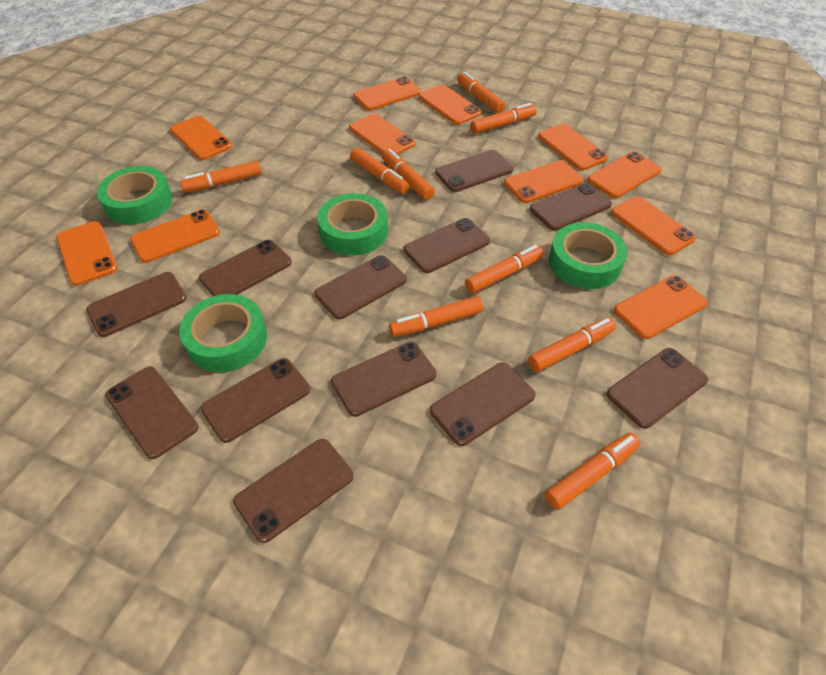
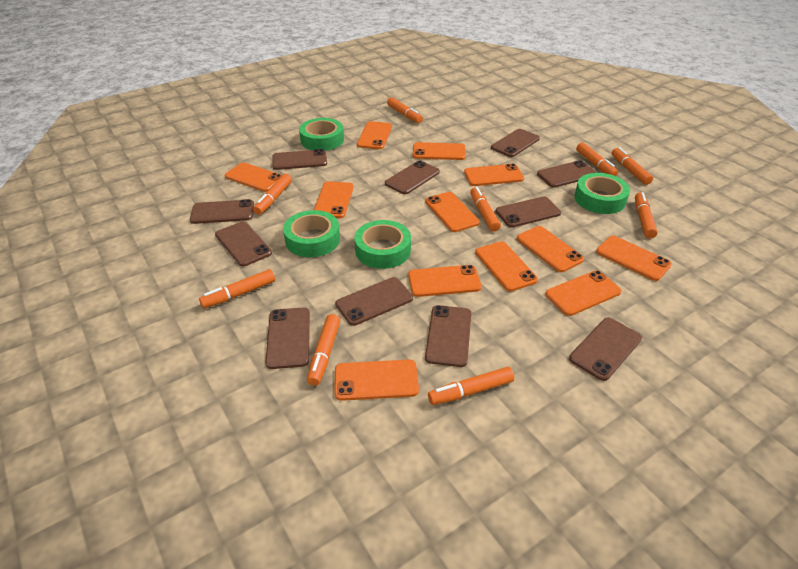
brown phone: 12 -> 11
orange phone: 11 -> 12

